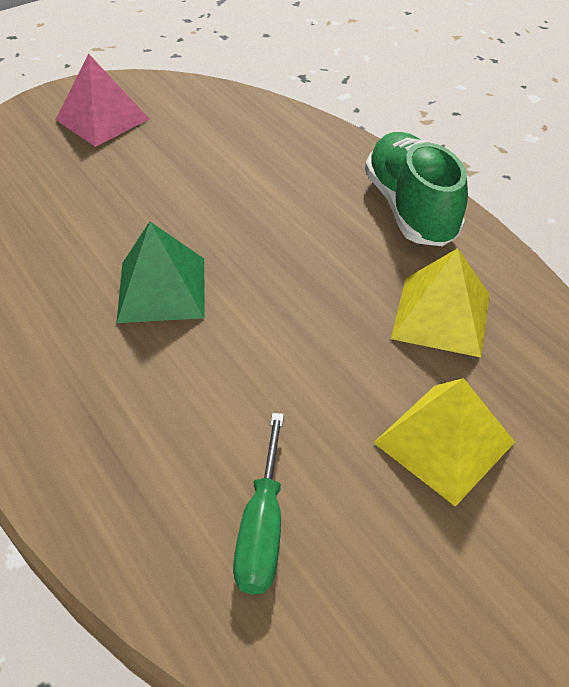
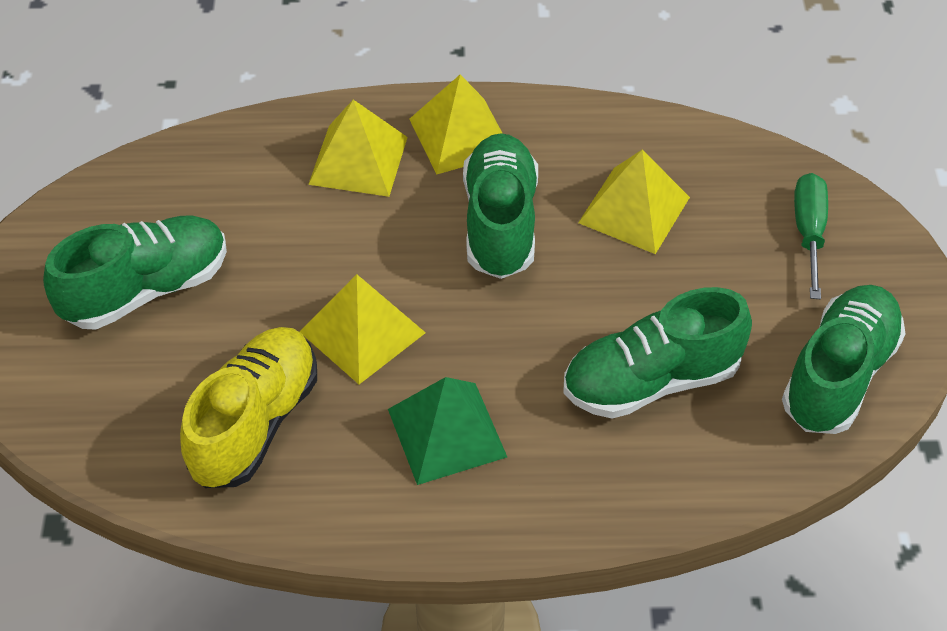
green shoe: 1 -> 4
pink pyramid: 1 -> 0
yellow pyramid: 2 -> 4
yellow shoe: 0 -> 1

